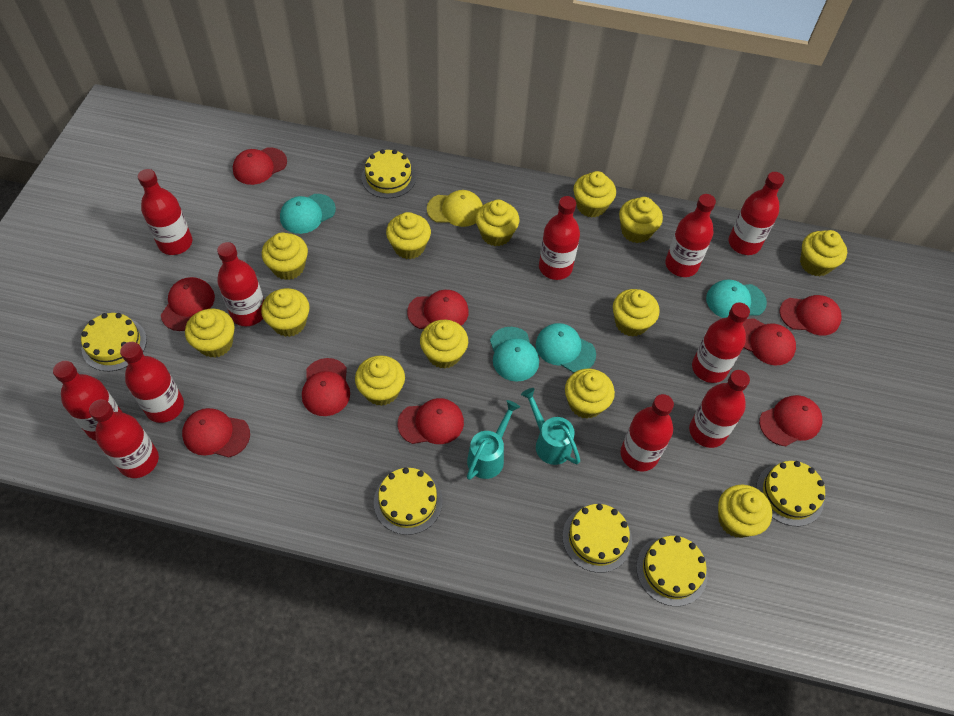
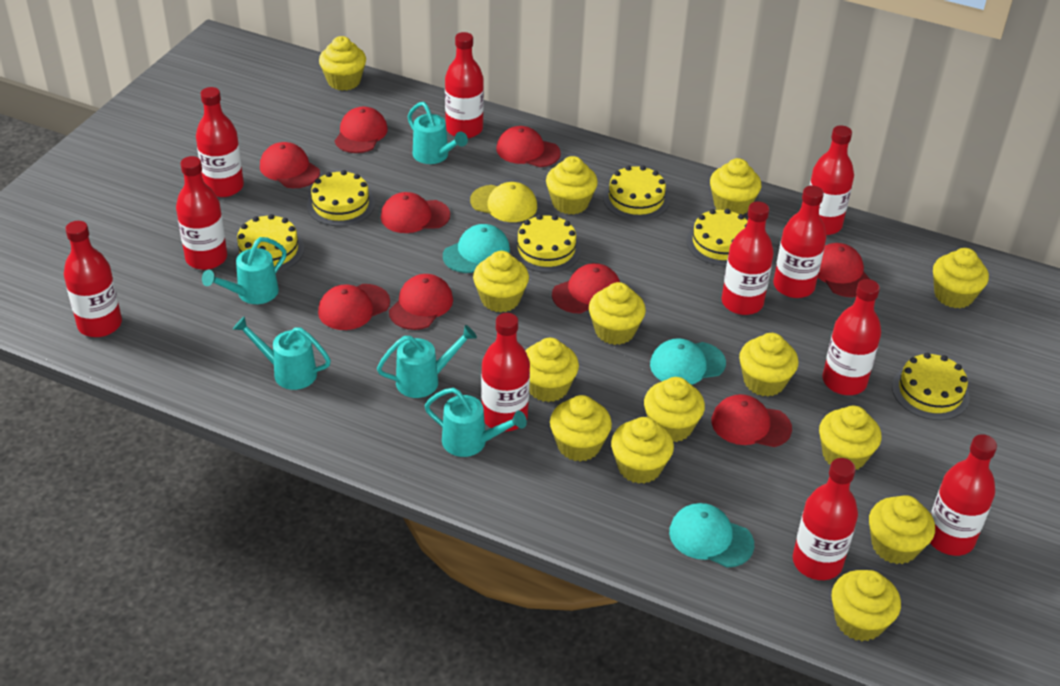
turquoise cap: 4 -> 3
turquoise watering can: 2 -> 5
yellow cupcake: 13 -> 14

